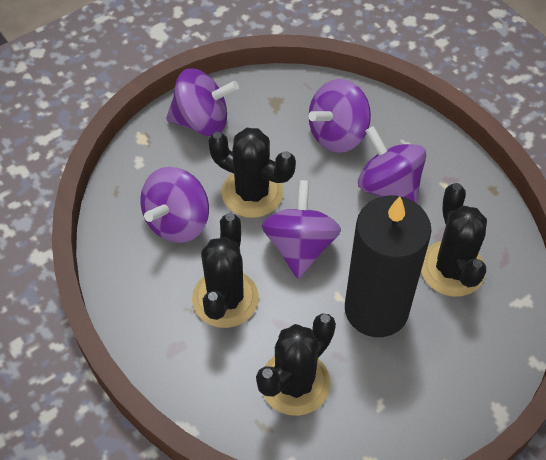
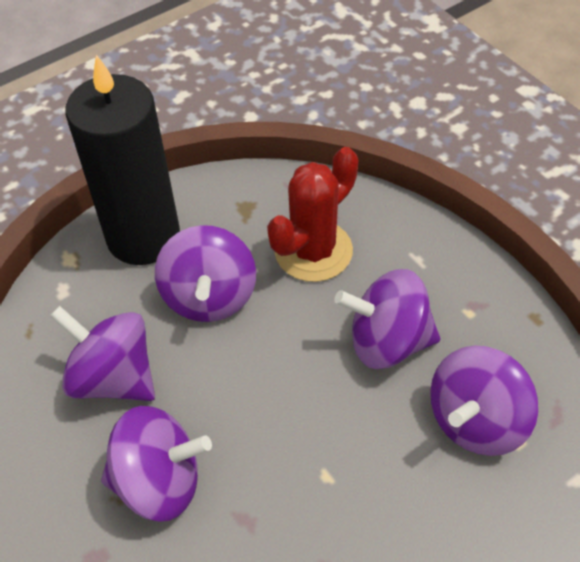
black cactus: 4 -> 0
red cactus: 0 -> 1

